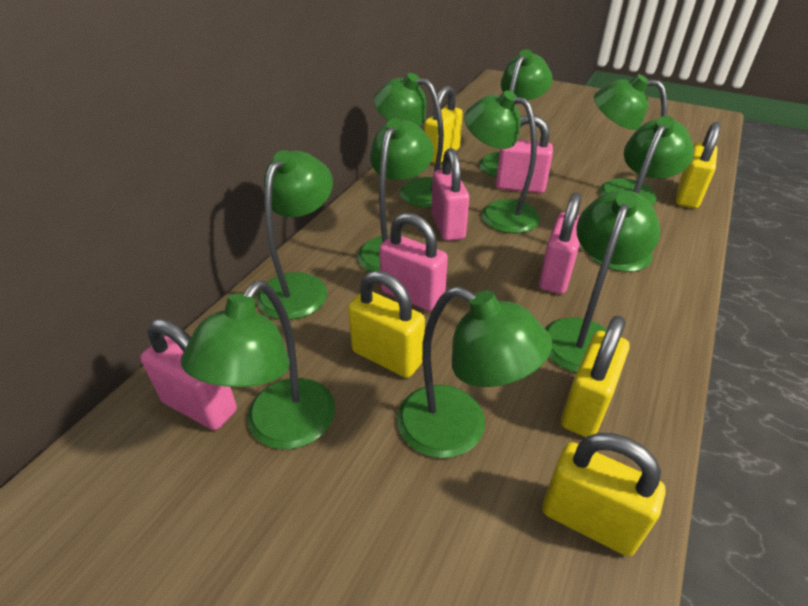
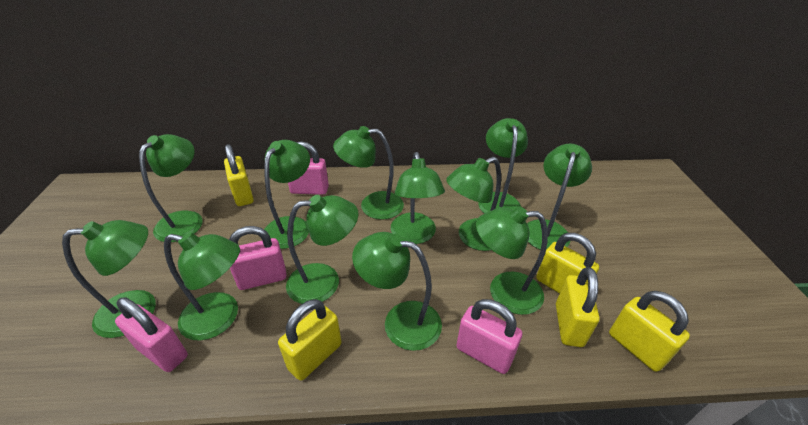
green lamp: 10 -> 12
pink padlock: 5 -> 4

